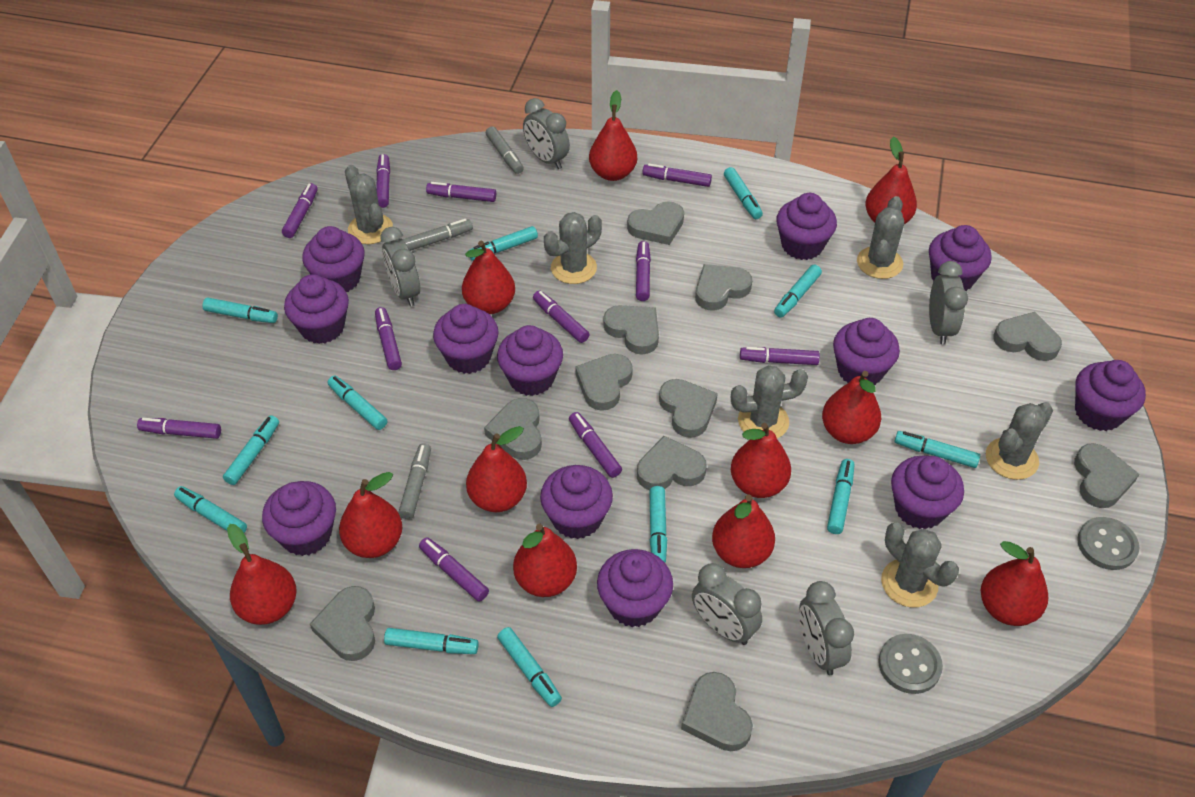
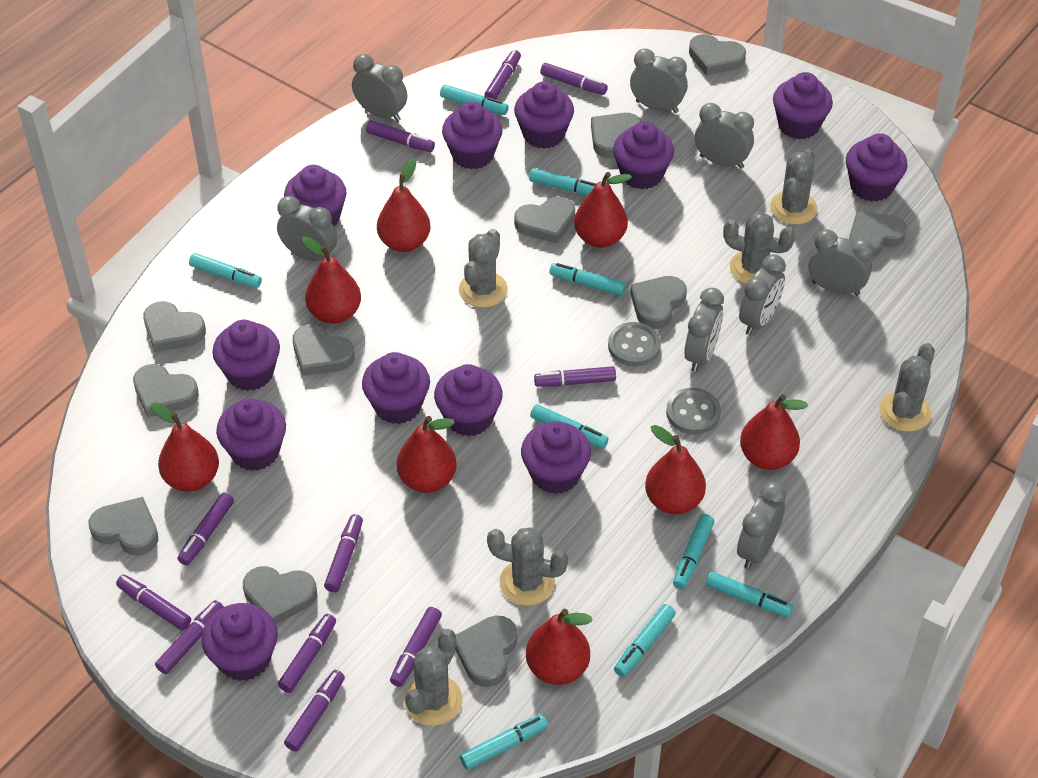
grey clock: 5 -> 8
grey marker: 3 -> 0
red pear: 11 -> 8
turquoise marker: 12 -> 9

